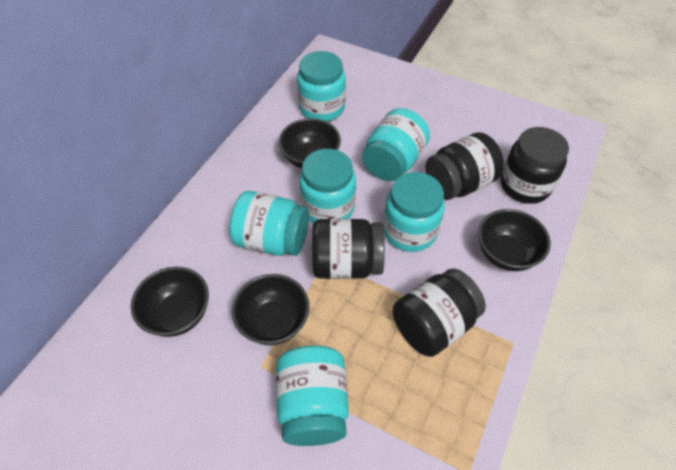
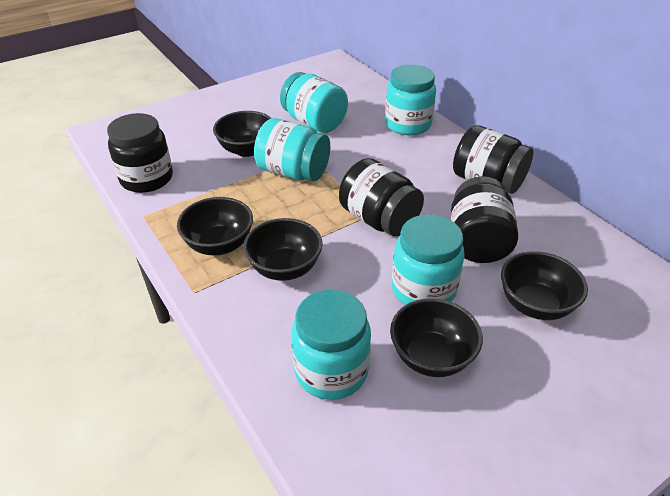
black bowl: 4 -> 5
turquoise jar: 6 -> 5

